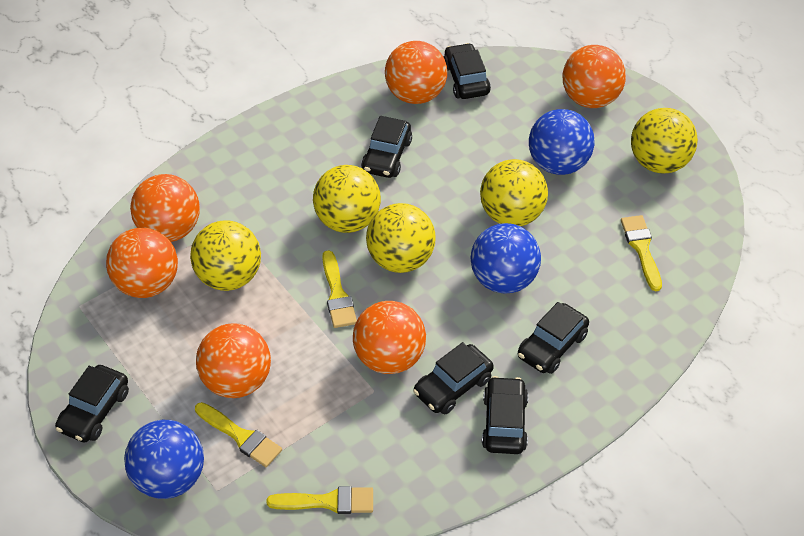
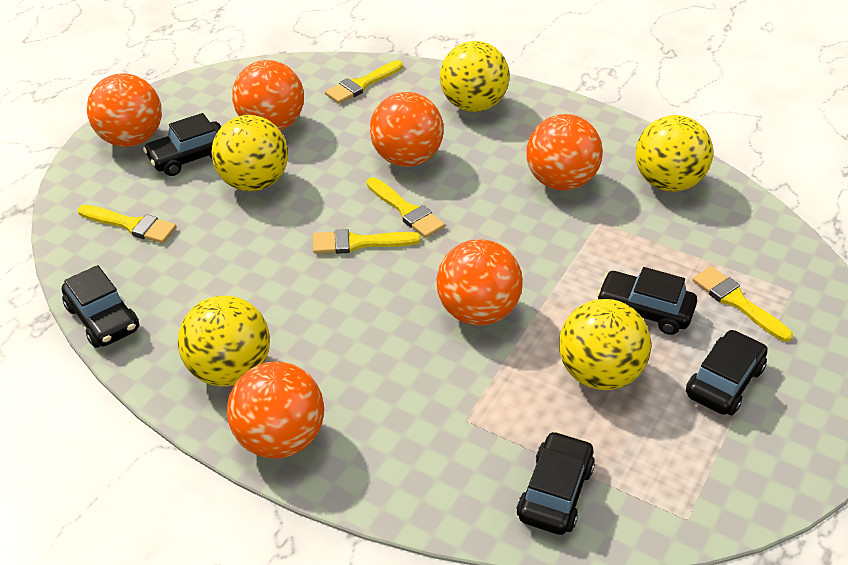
black car: 6 -> 5
blue ball: 3 -> 0
yellow brush: 4 -> 5

